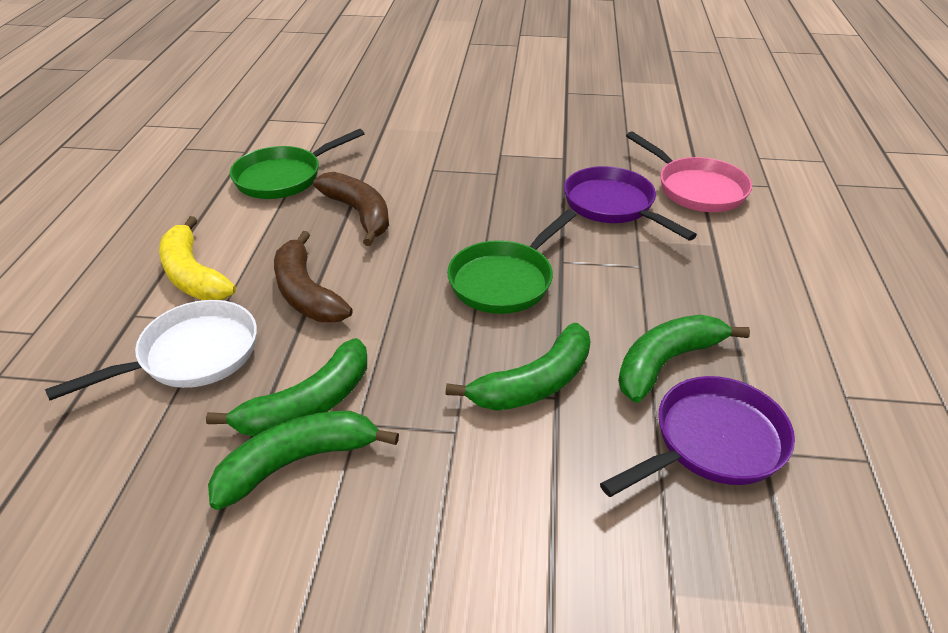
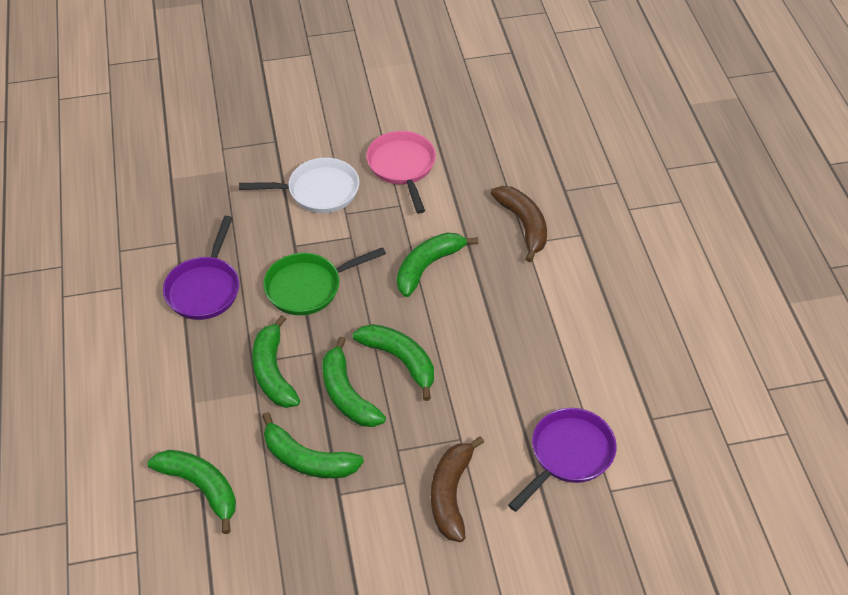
green banana: 4 -> 6
green pan: 2 -> 1
yellow banana: 1 -> 0

